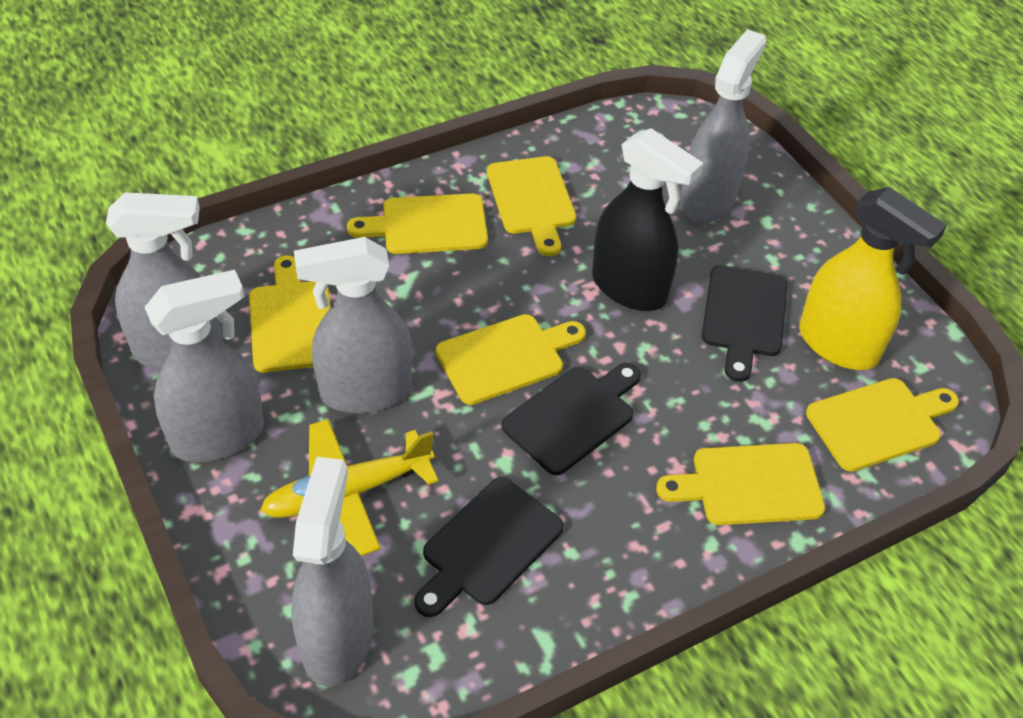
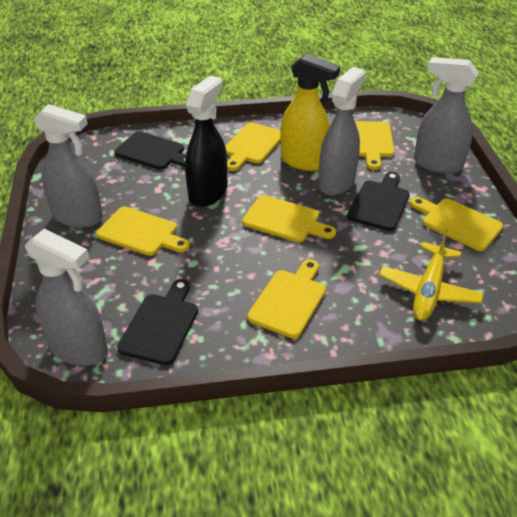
grey spray bottle: 5 -> 4

